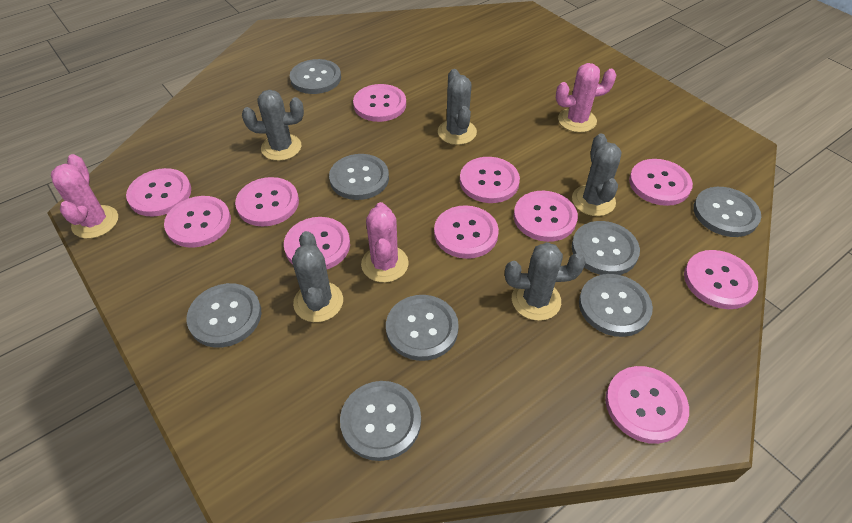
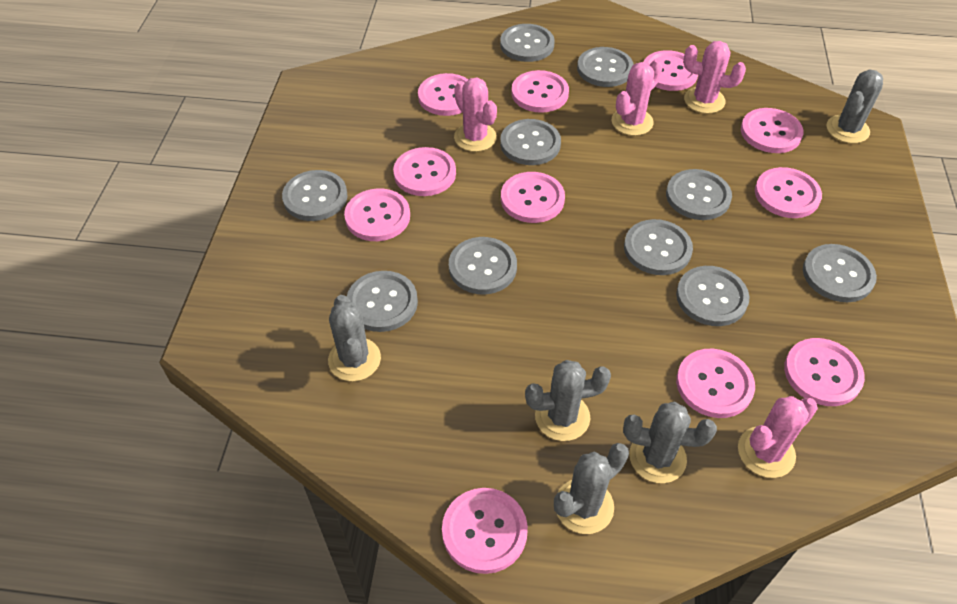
grey button: 8 -> 10
pink cactus: 3 -> 4

